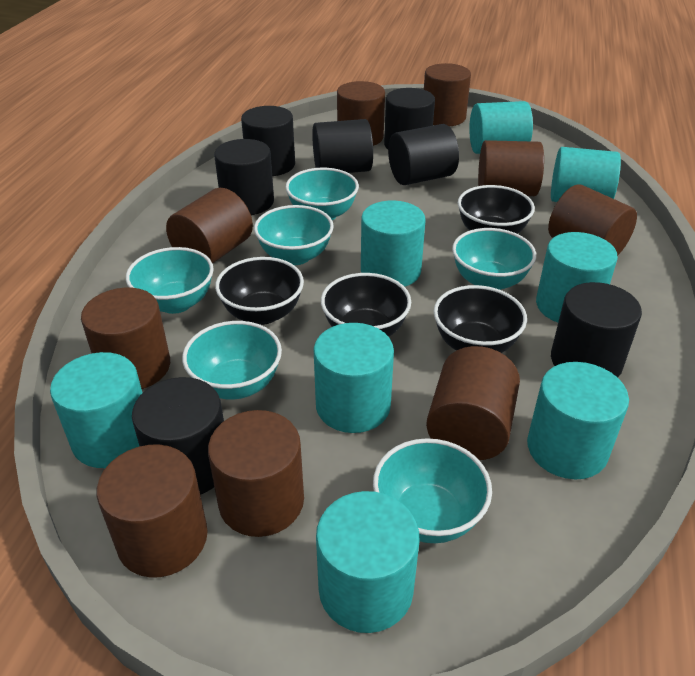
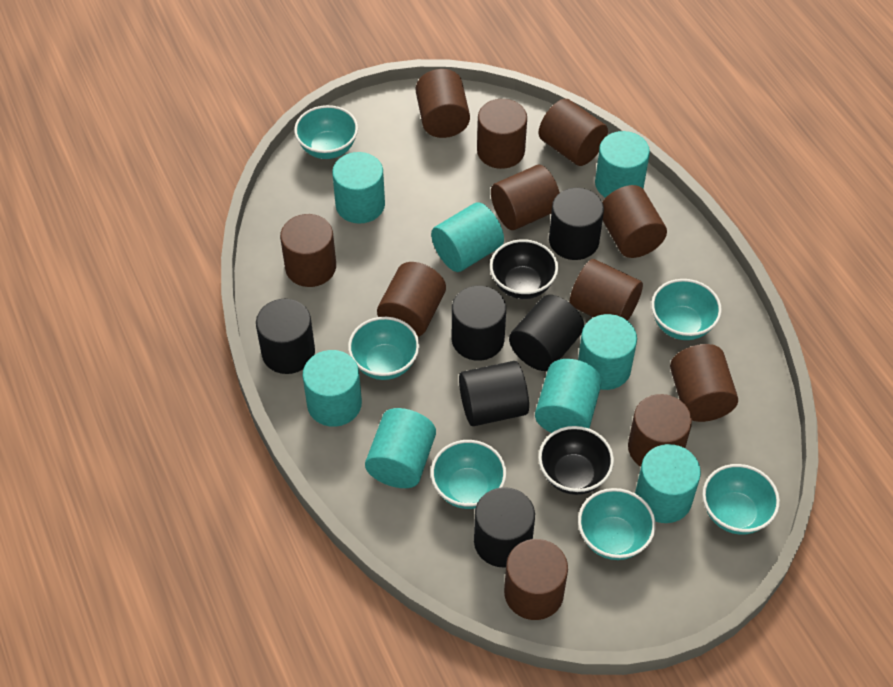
black bowl: 4 -> 2
black cylinder: 7 -> 6
brown cylinder: 9 -> 11

